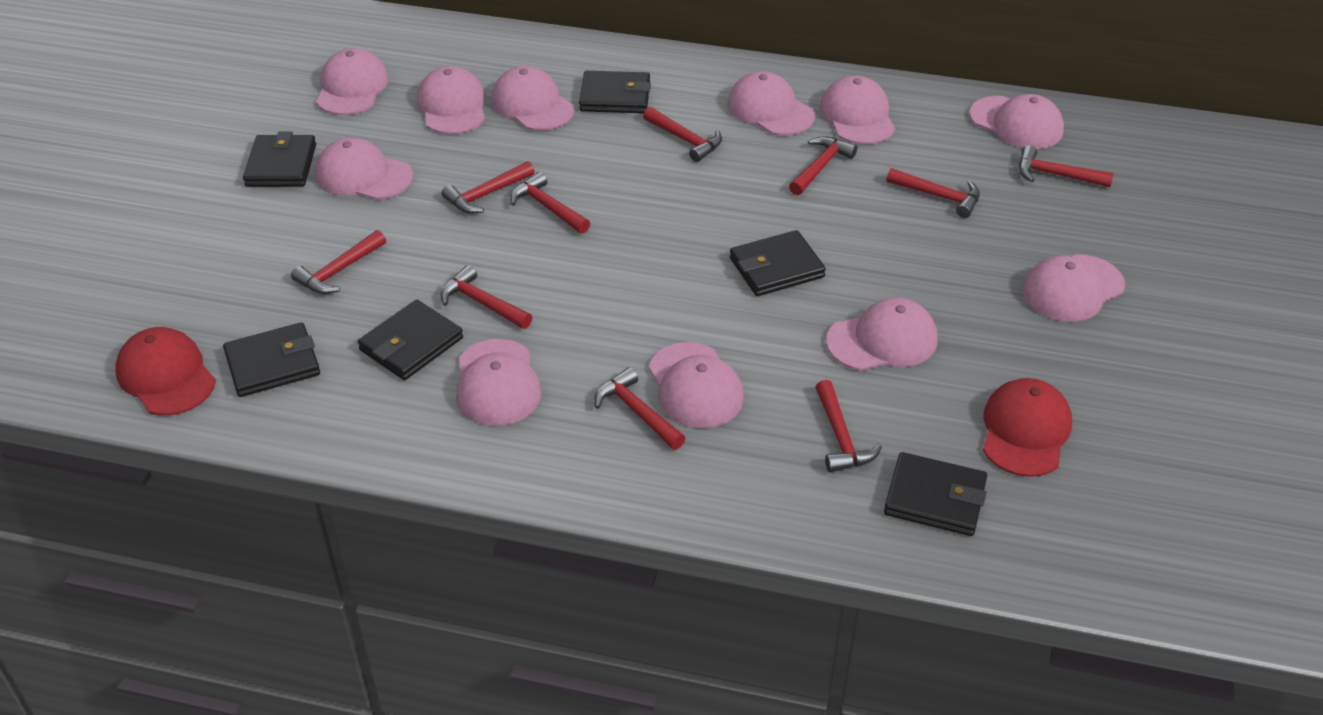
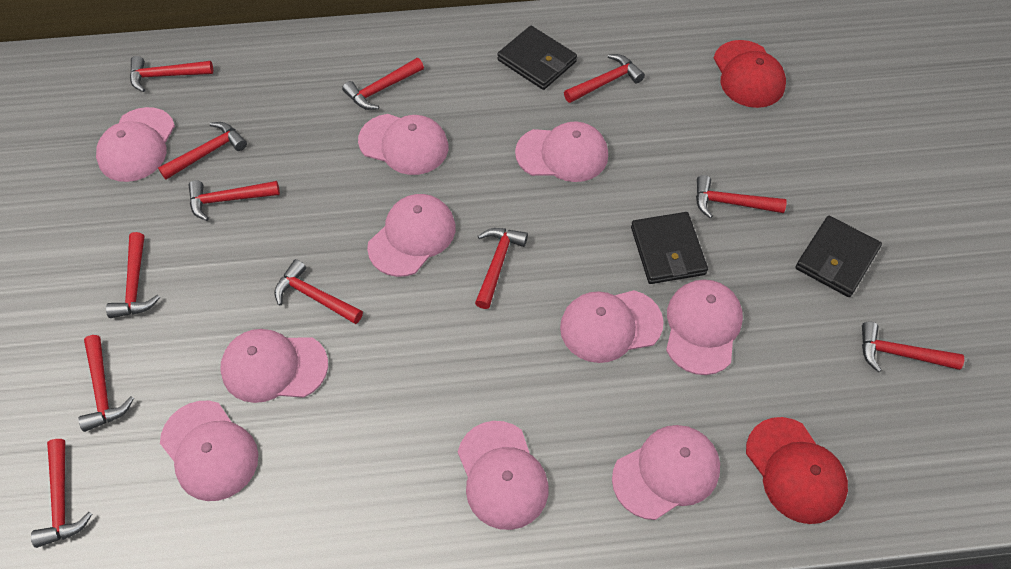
black wallet: 6 -> 3
pink cap: 11 -> 10
red hammer: 10 -> 12

